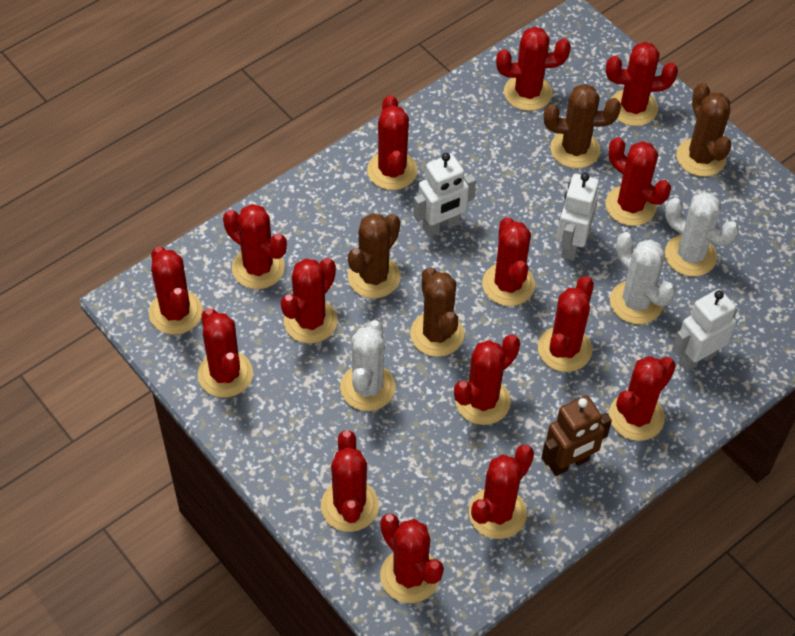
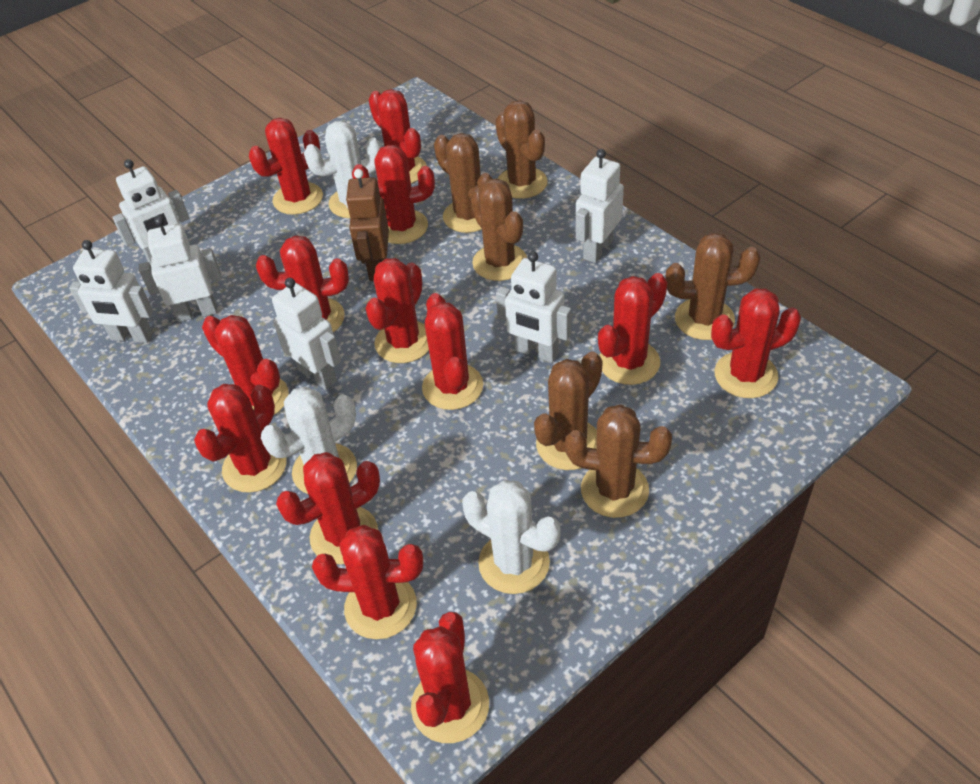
brown cactus: 4 -> 6
red cactus: 15 -> 13
white robot: 3 -> 6

